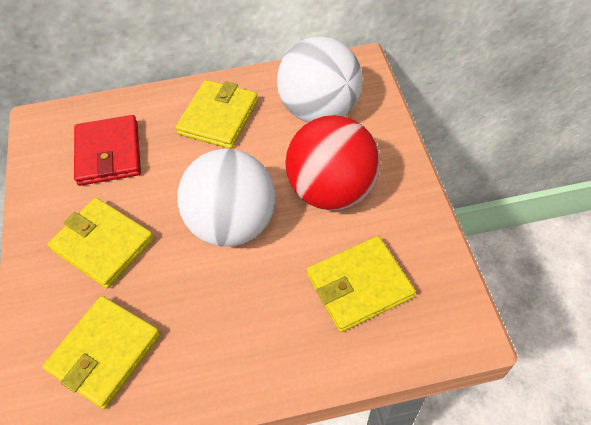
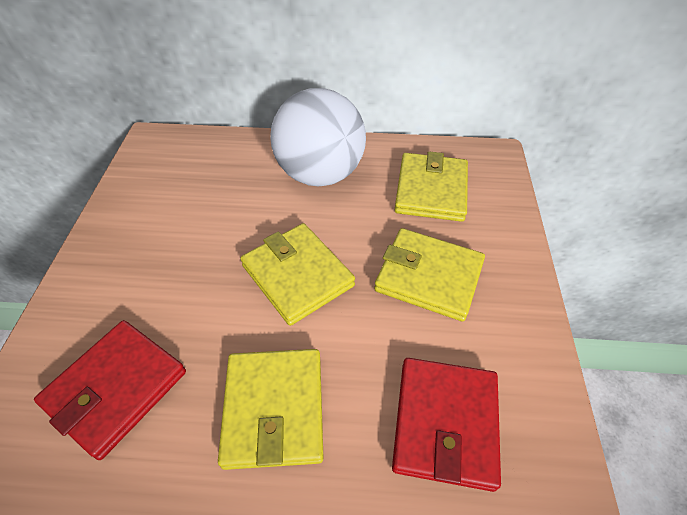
red ball: 1 -> 0
red wallet: 1 -> 2
white ball: 2 -> 1

